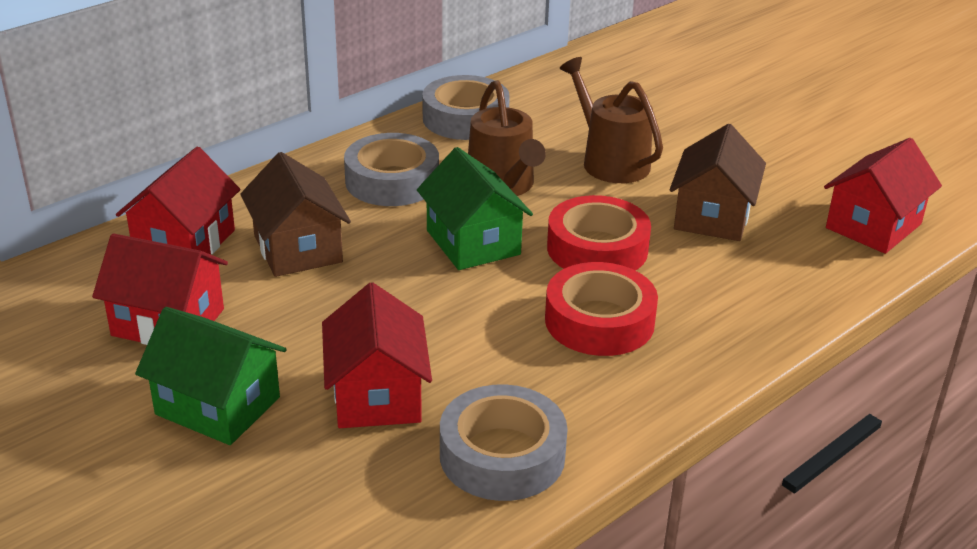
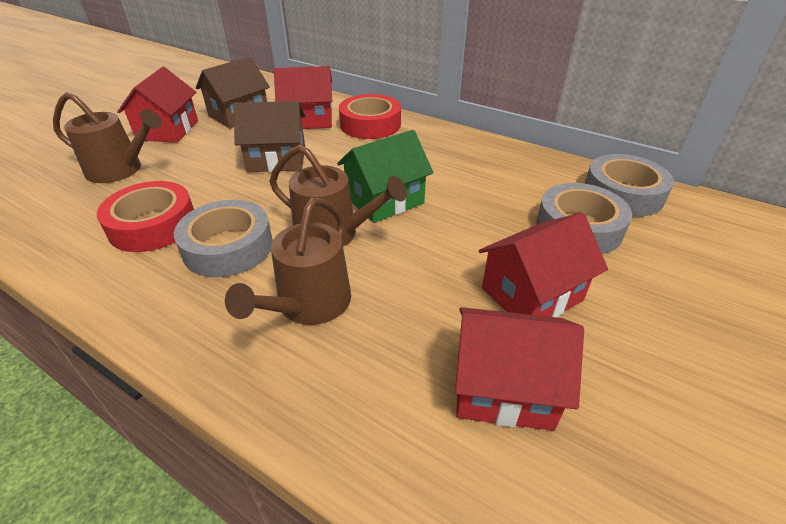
brown watering can: 2 -> 3
green house: 2 -> 1

